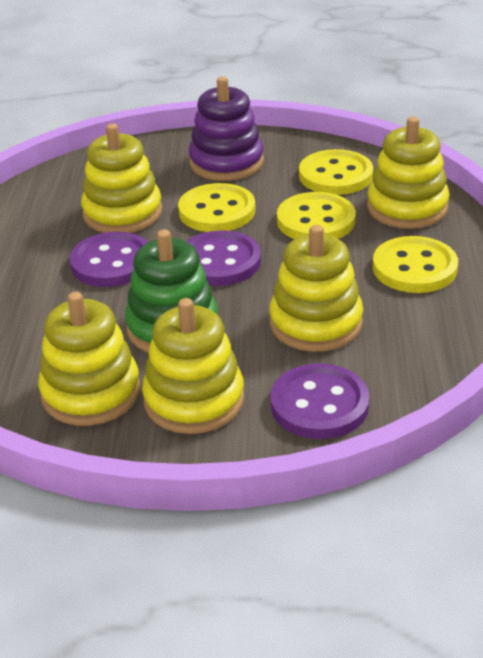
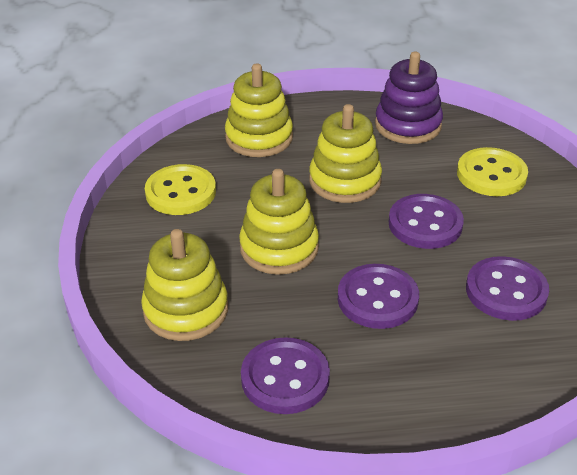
green stacking toy: 1 -> 0
purple button: 3 -> 4
yellow button: 4 -> 2
yellow stacking toy: 5 -> 4

